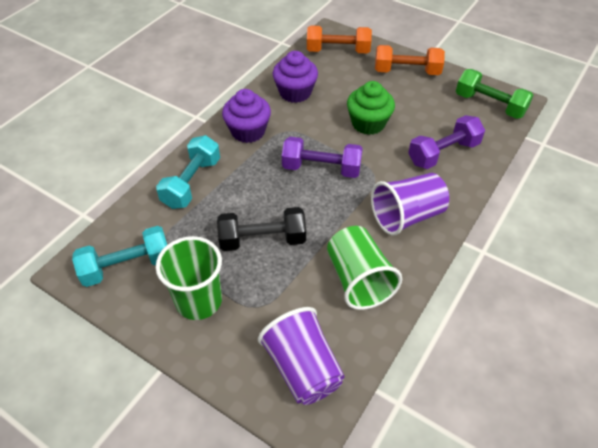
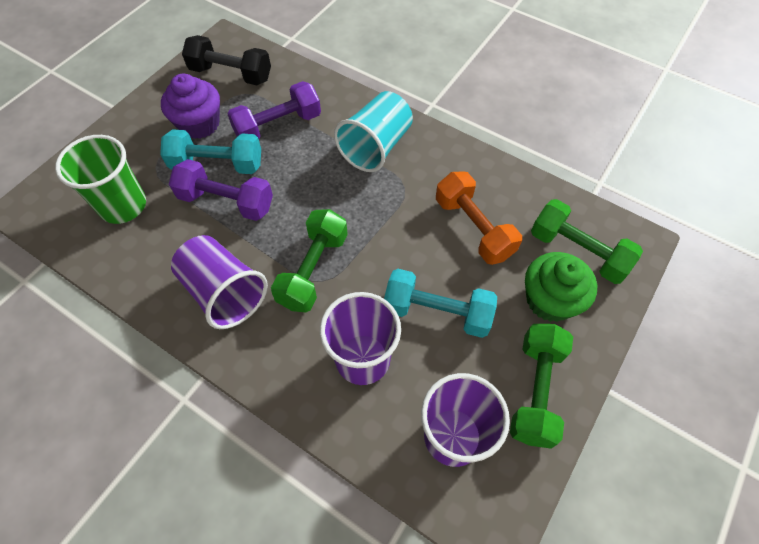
green cup: 2 -> 1
green dumbbell: 1 -> 3
orange dumbbell: 2 -> 1
purple cup: 2 -> 3
purple cupcake: 2 -> 1
turquoise cup: 0 -> 1

